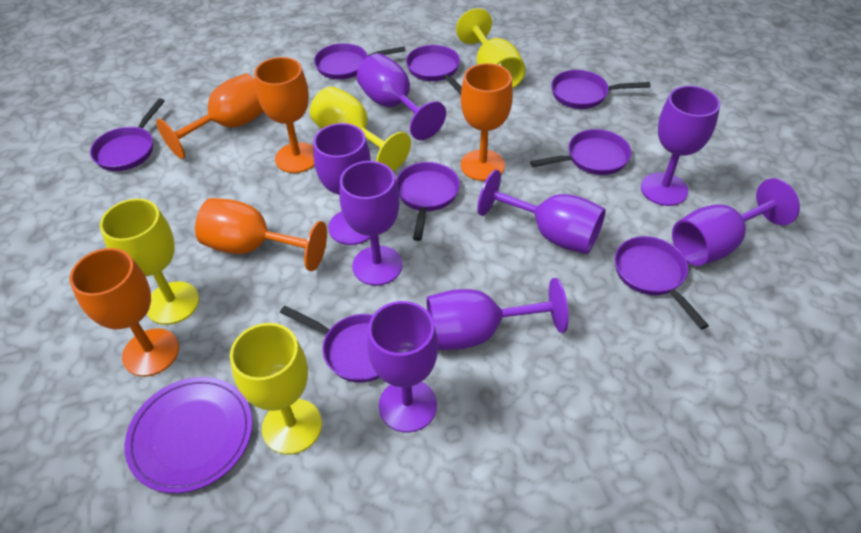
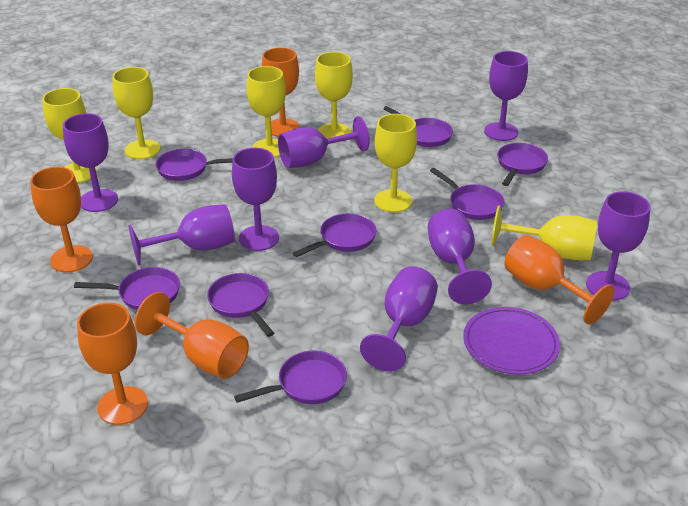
yellow goblet: 4 -> 6

